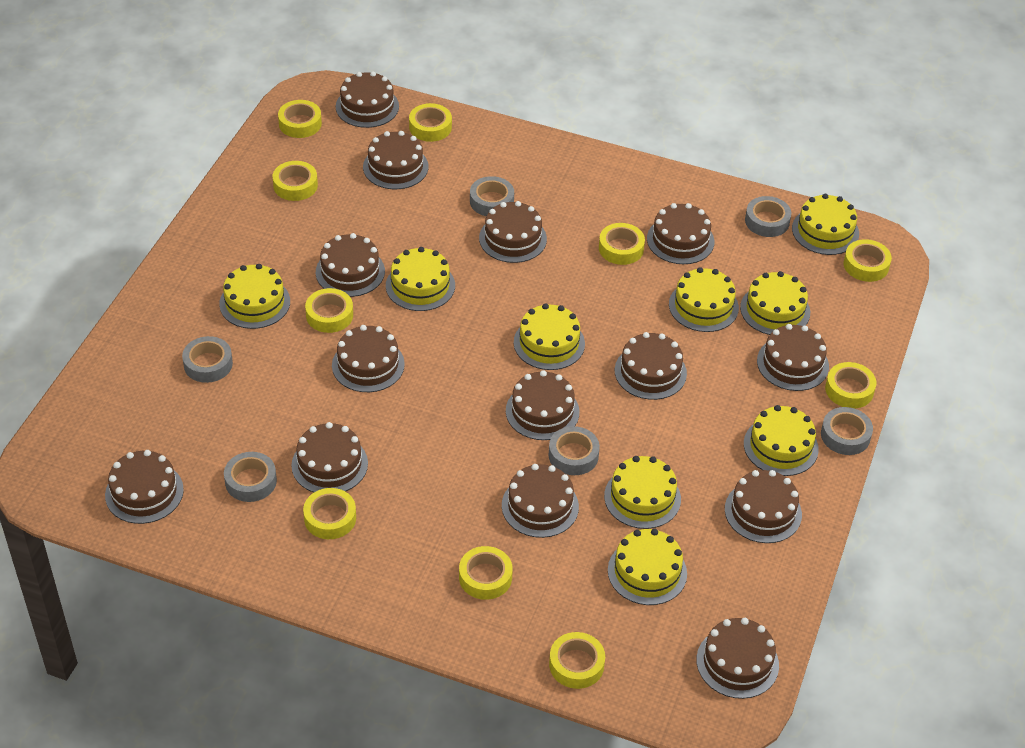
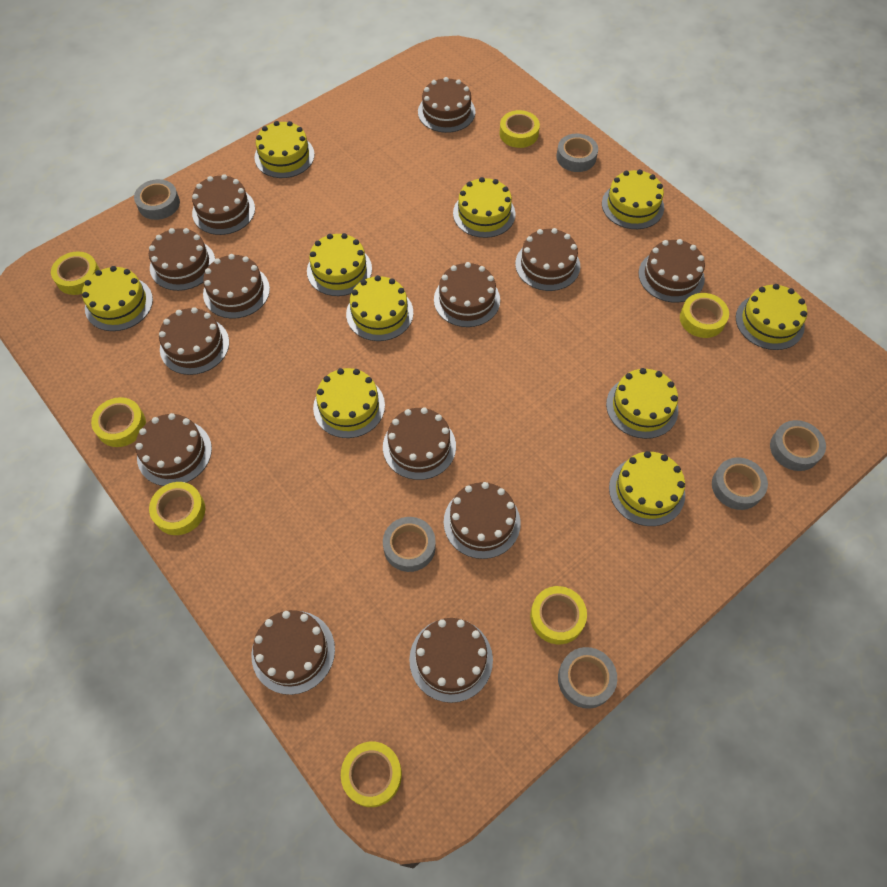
brown cake: 14 -> 13
yellow cake: 9 -> 10
yellow tape: 10 -> 7

